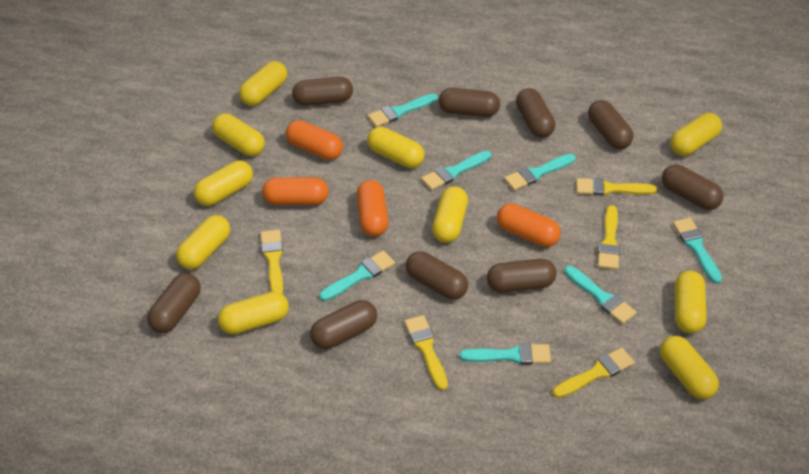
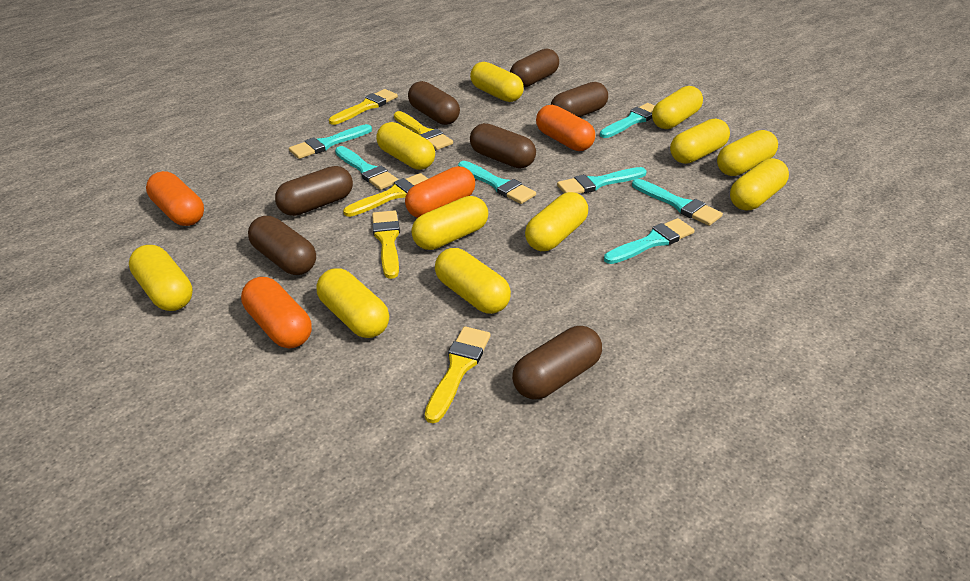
brown capsule: 9 -> 7
yellow capsule: 10 -> 11

